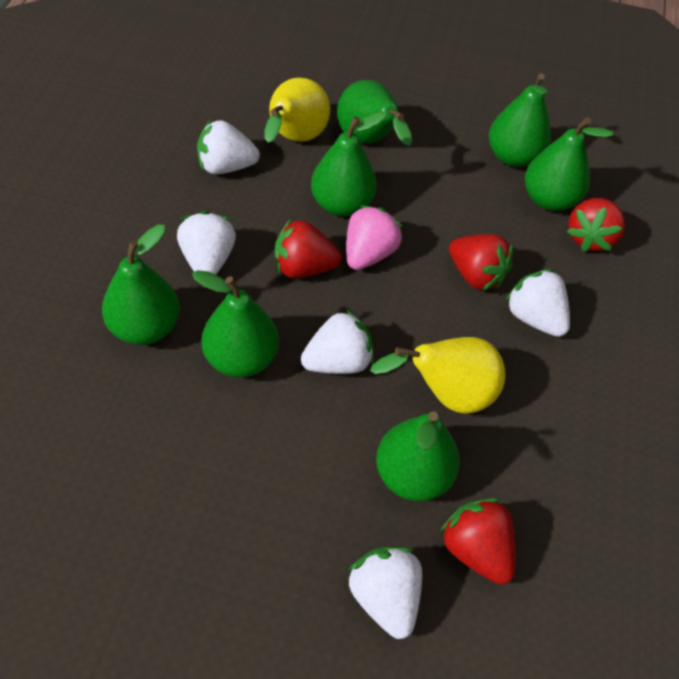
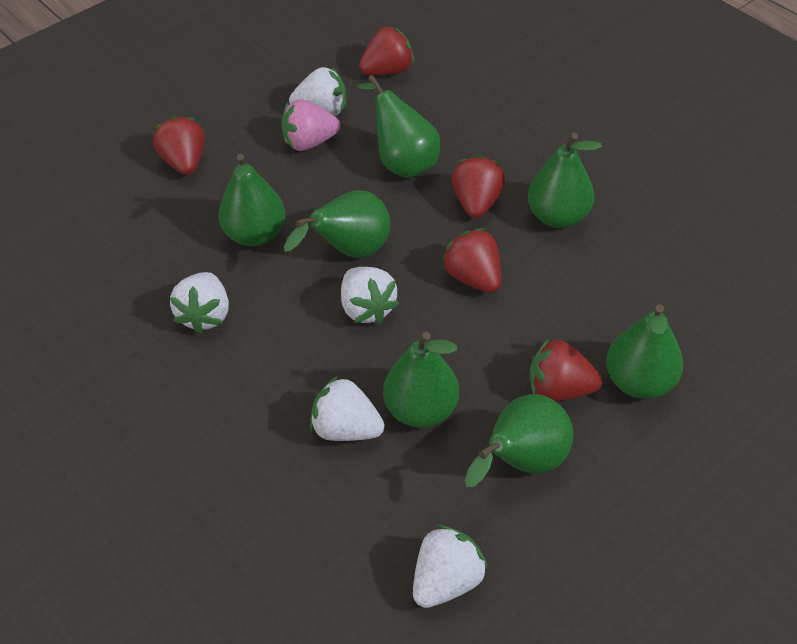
red strawberry: 4 -> 5
yellow pear: 2 -> 0

